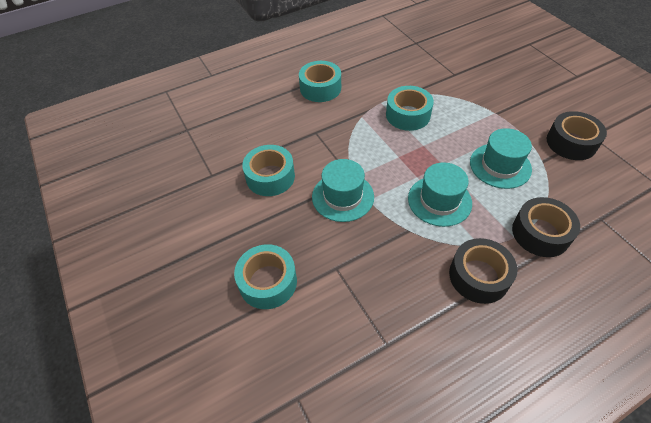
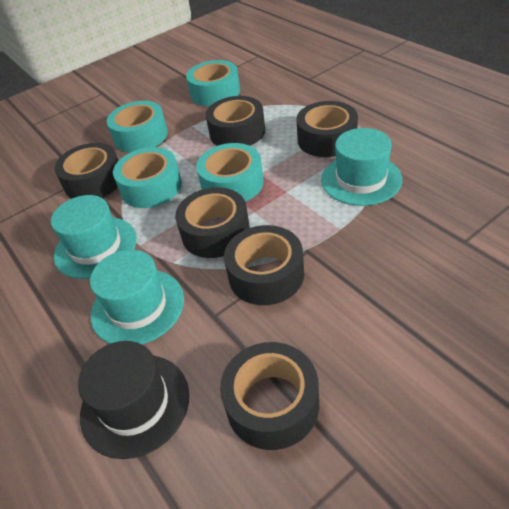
black hat: 0 -> 1
black tape: 3 -> 6

